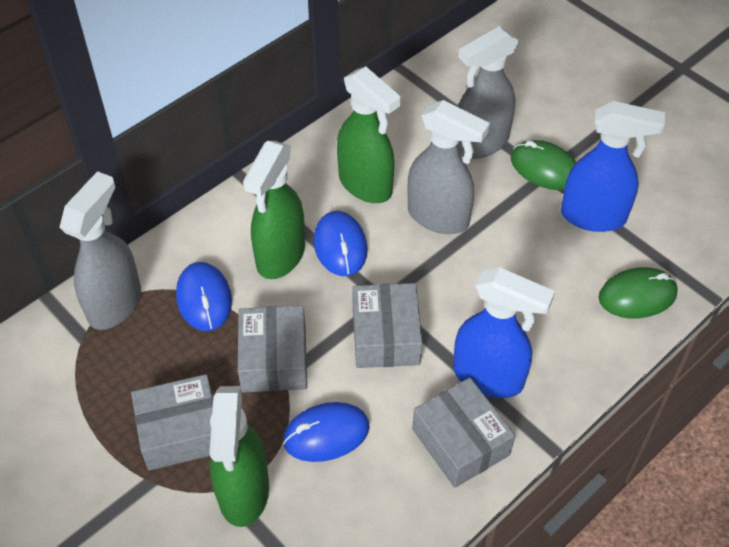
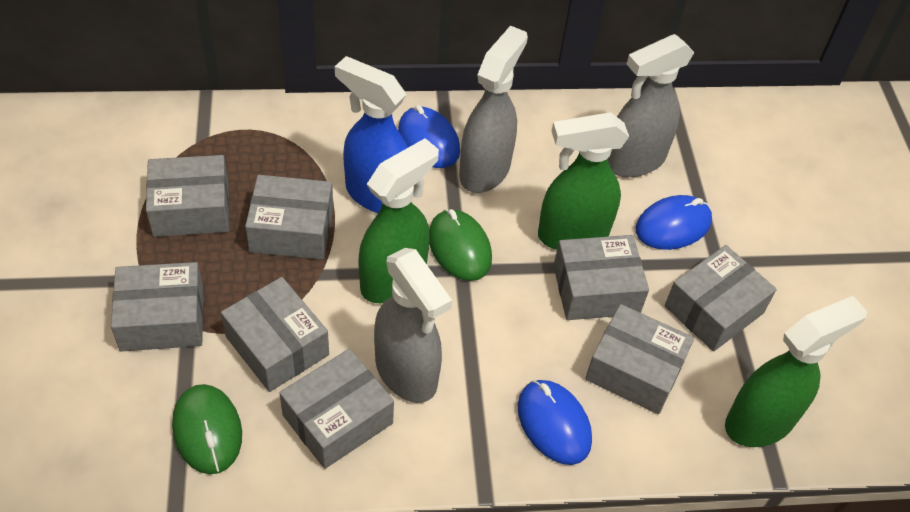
blue spray bottle: 2 -> 1
grey box: 4 -> 8

